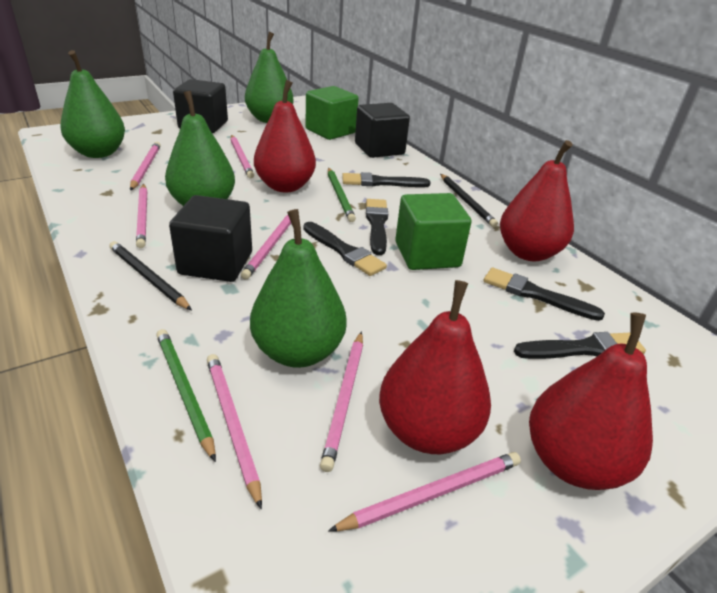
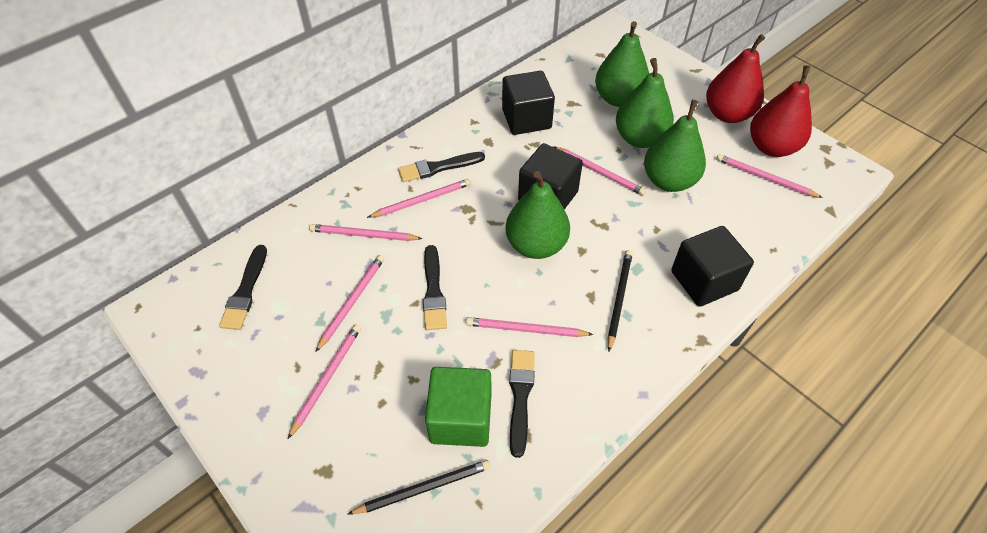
black brush: 5 -> 4
green cube: 2 -> 1
green pencil: 2 -> 0
red pear: 4 -> 2

